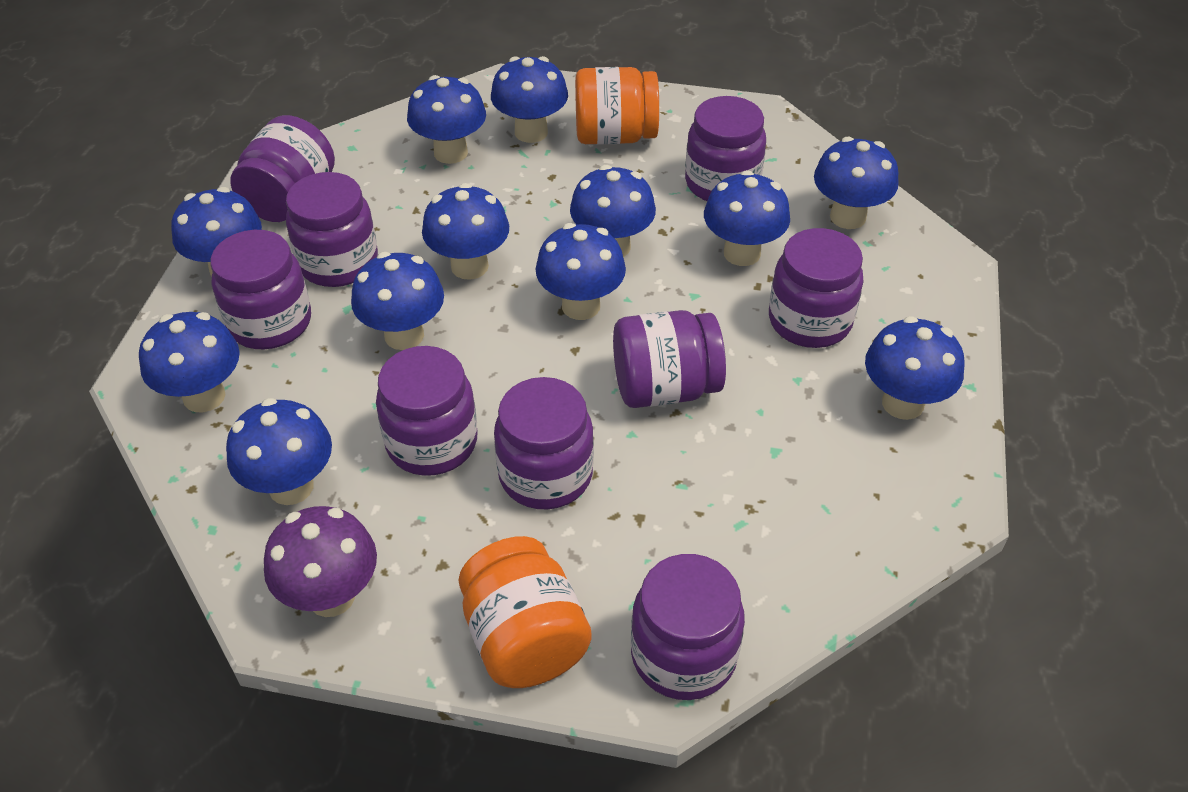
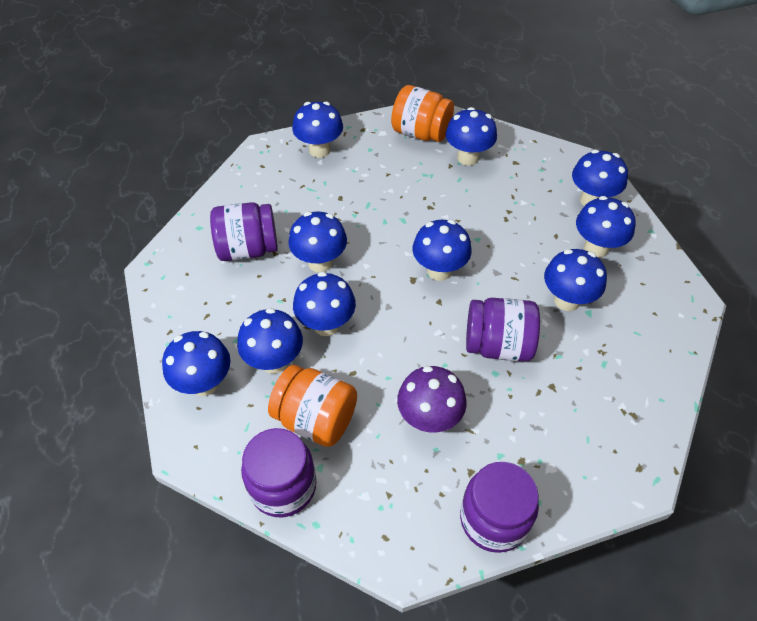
blue mushroom: 12 -> 10
purple jar: 9 -> 4

